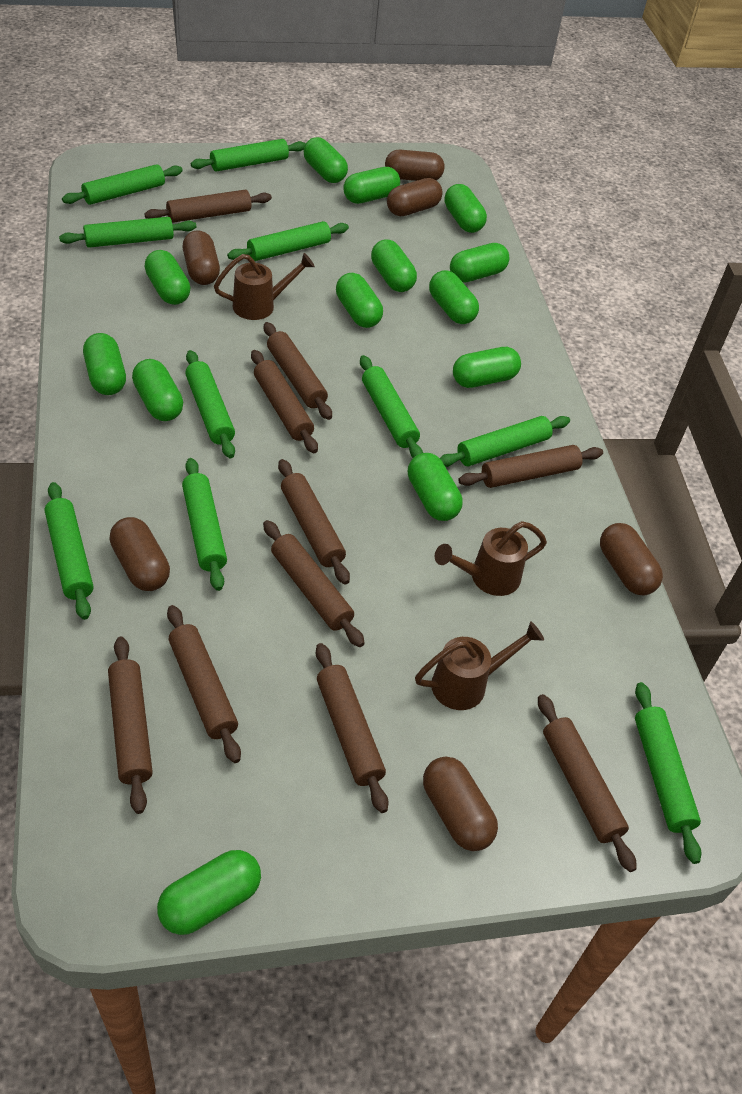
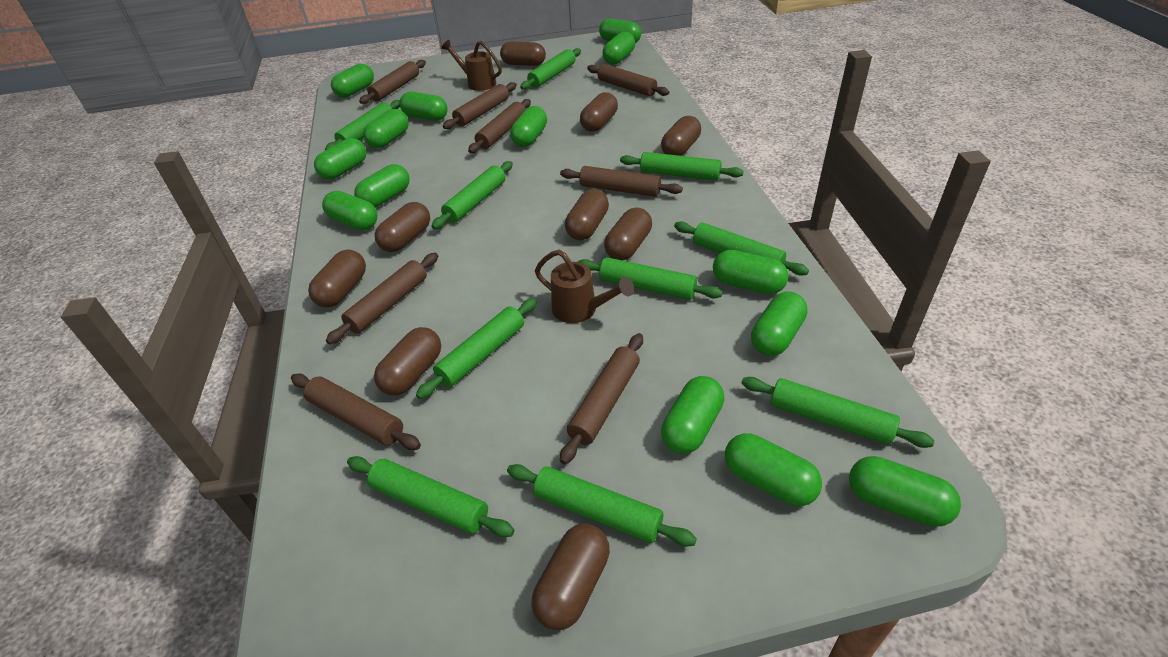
brown capsule: 6 -> 9
brown rolling pin: 10 -> 8
brown watering can: 3 -> 2
green capsule: 13 -> 14

